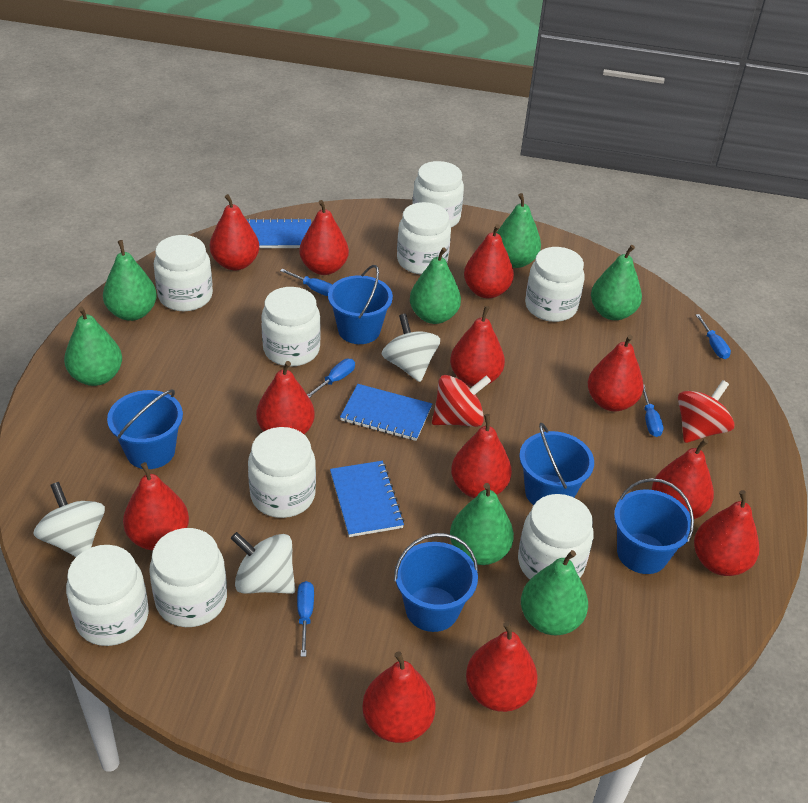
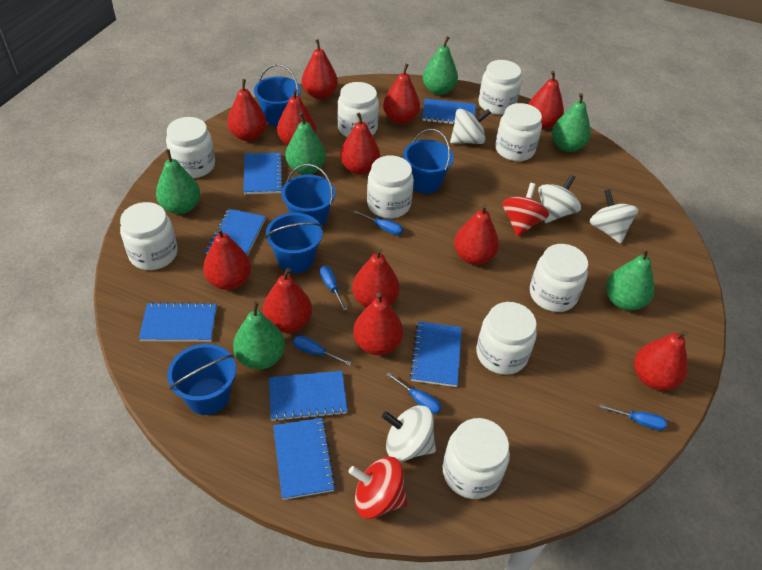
blue notebook: 3 -> 7
green pear: 7 -> 6
white spinning top: 3 -> 4

